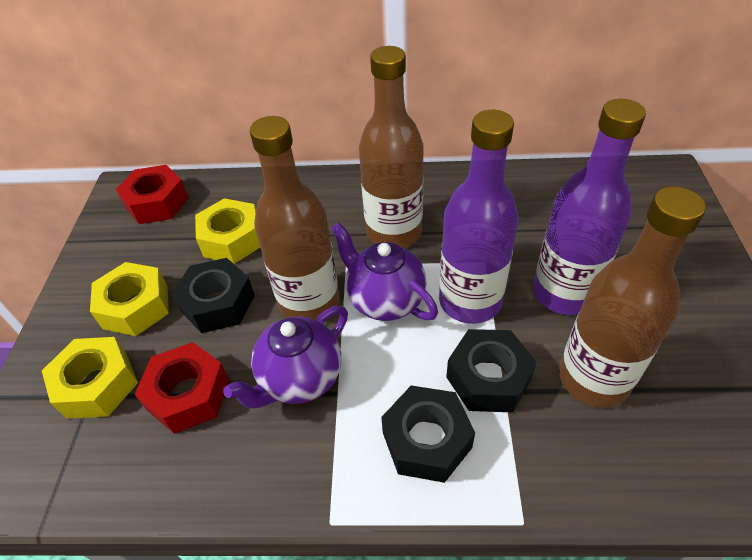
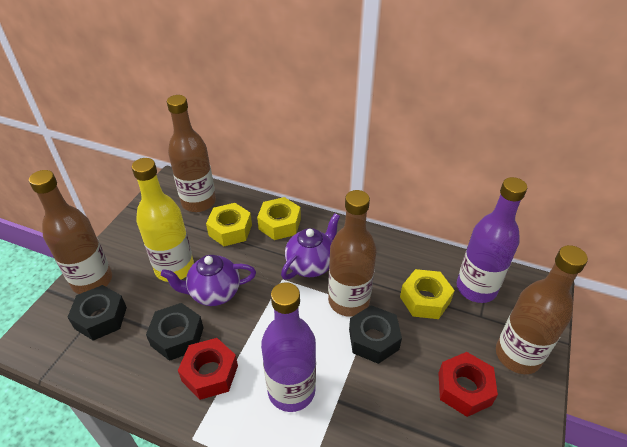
brown bottle: 3 -> 4
yellow bottle: 0 -> 1

